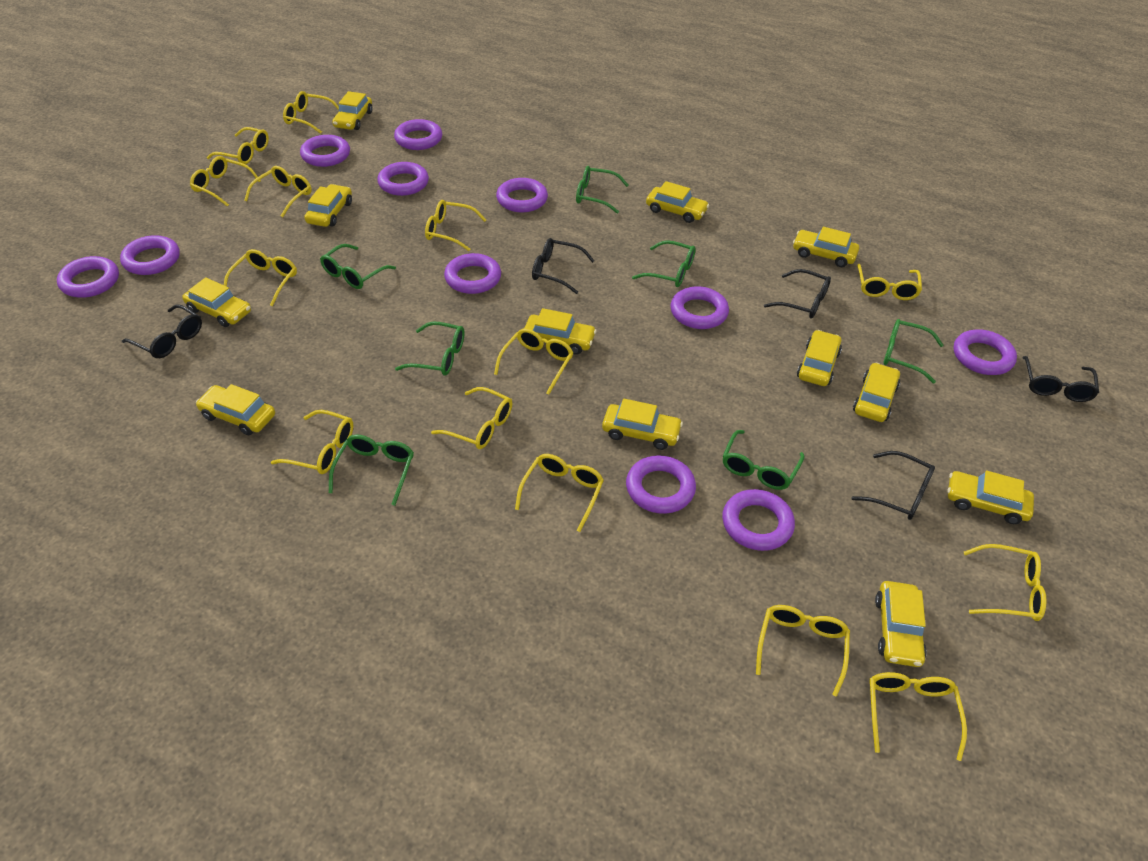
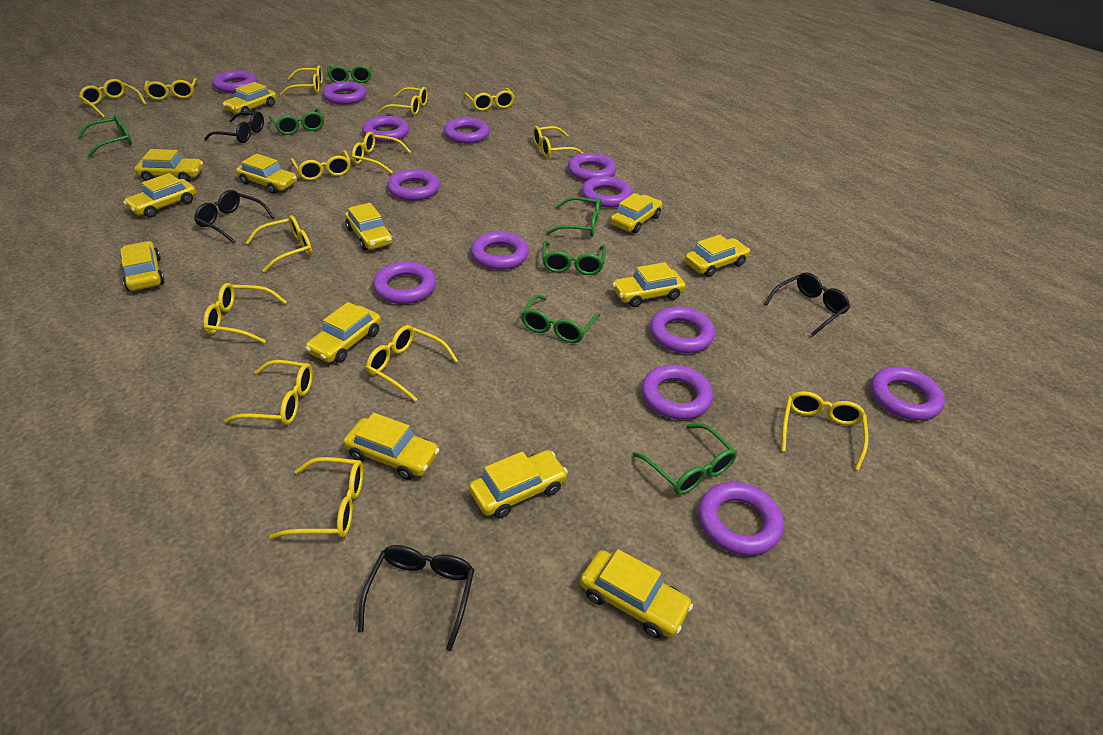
black glasses: 5 -> 4
purple ring: 11 -> 13
yellow car: 12 -> 13

